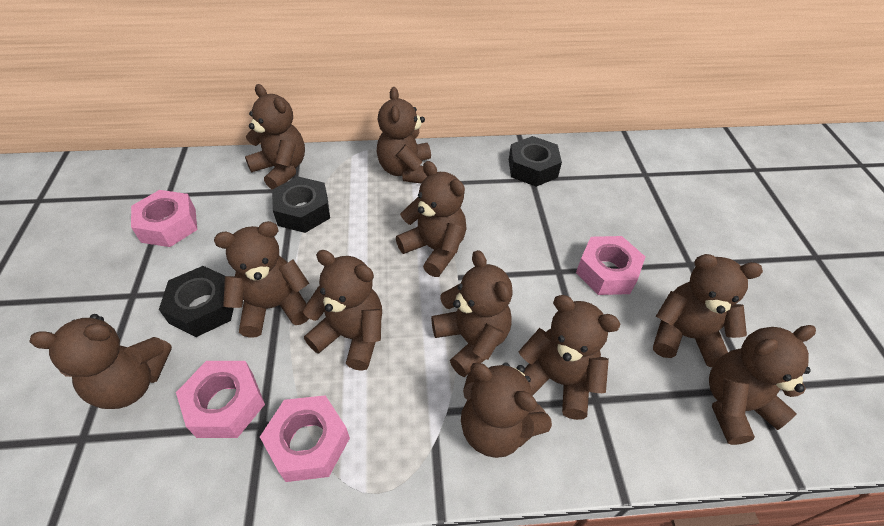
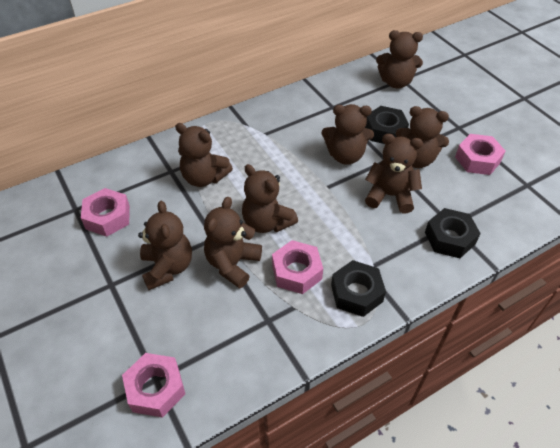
brown teddy bear: 11 -> 8

